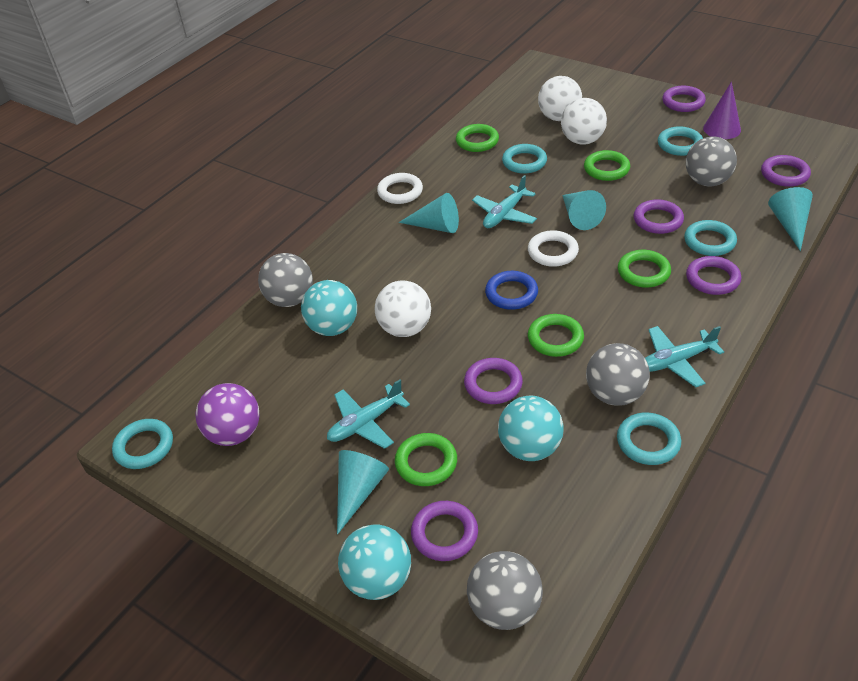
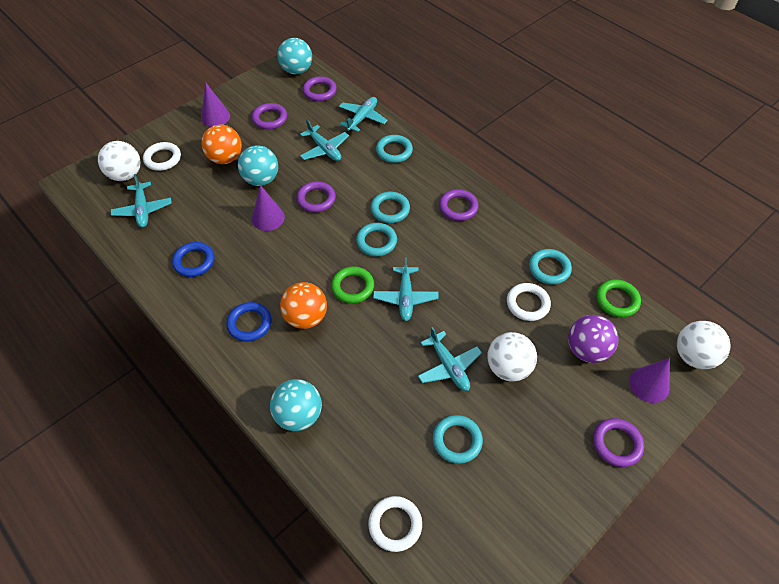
blue ring: 1 -> 2
green ring: 5 -> 2
grey ball: 4 -> 0
orange ball: 0 -> 2
purple cone: 1 -> 3
purple ring: 6 -> 5
turquoise cone: 4 -> 0
turquoise plane: 3 -> 5
white ring: 2 -> 3

